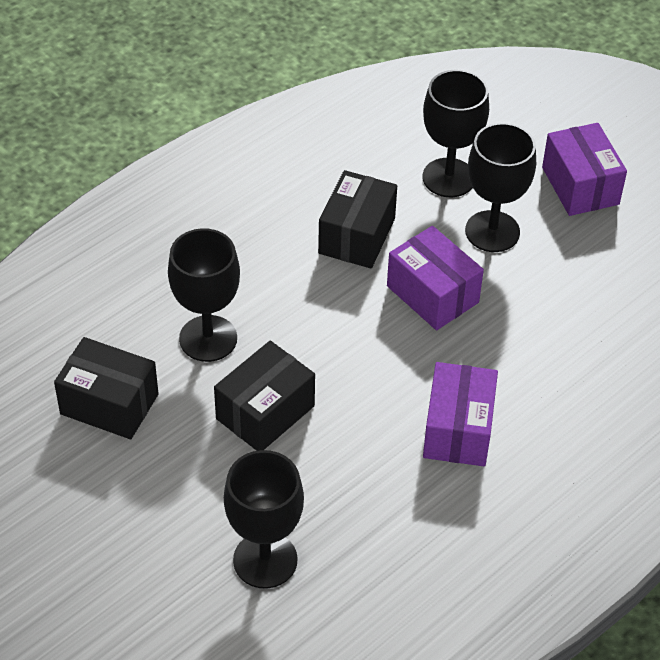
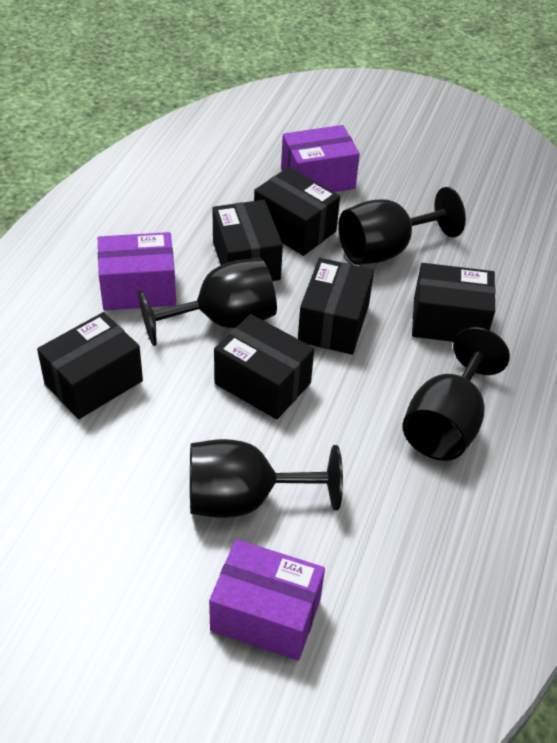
black box: 3 -> 6

